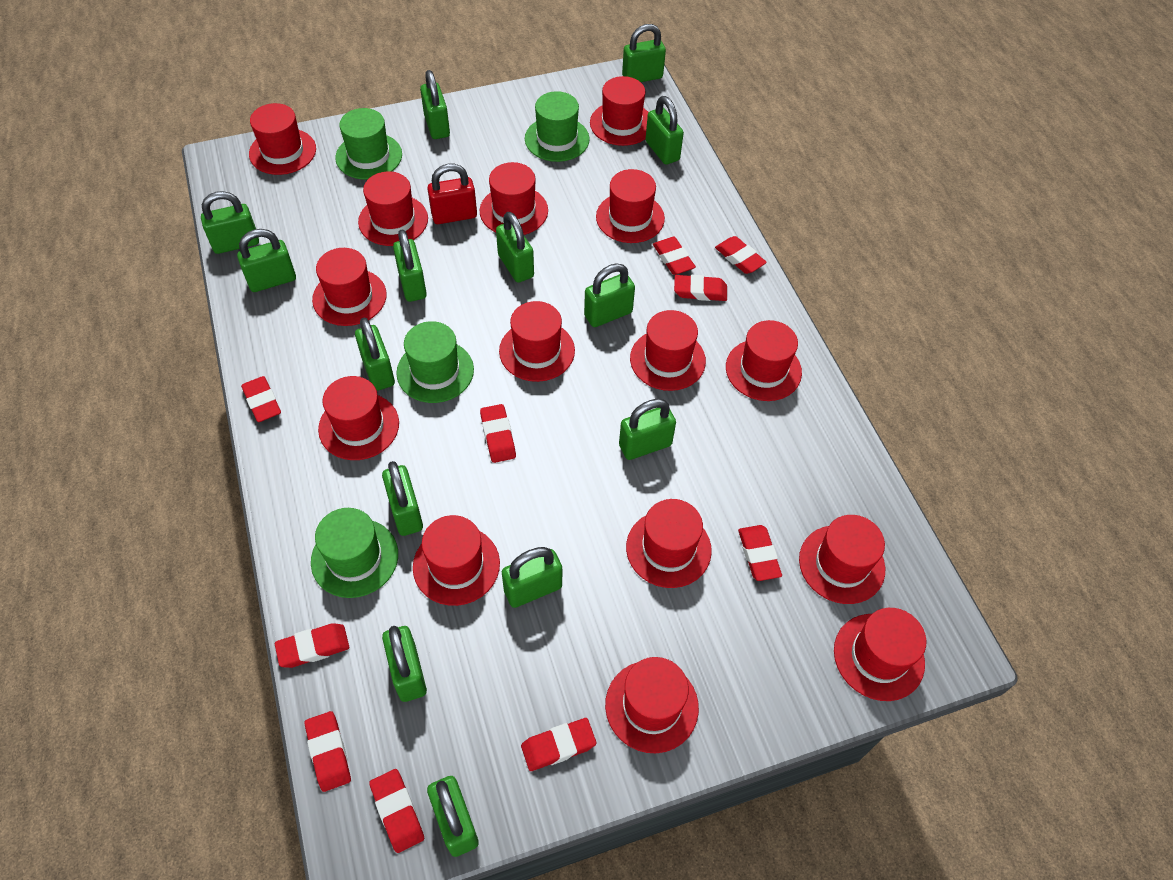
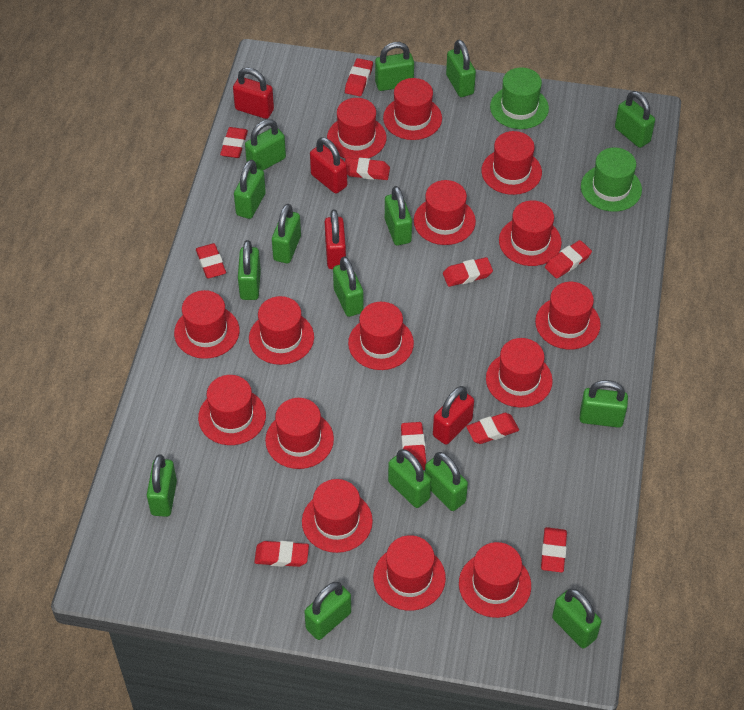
green hat: 4 -> 2
green padlock: 14 -> 15
red padlock: 1 -> 4

